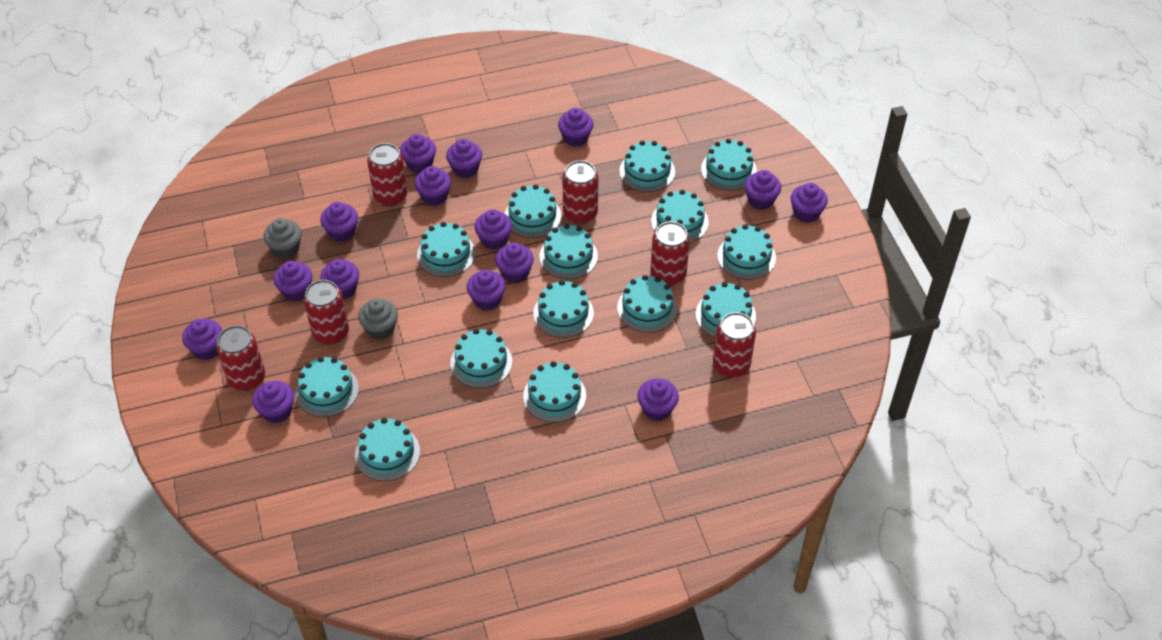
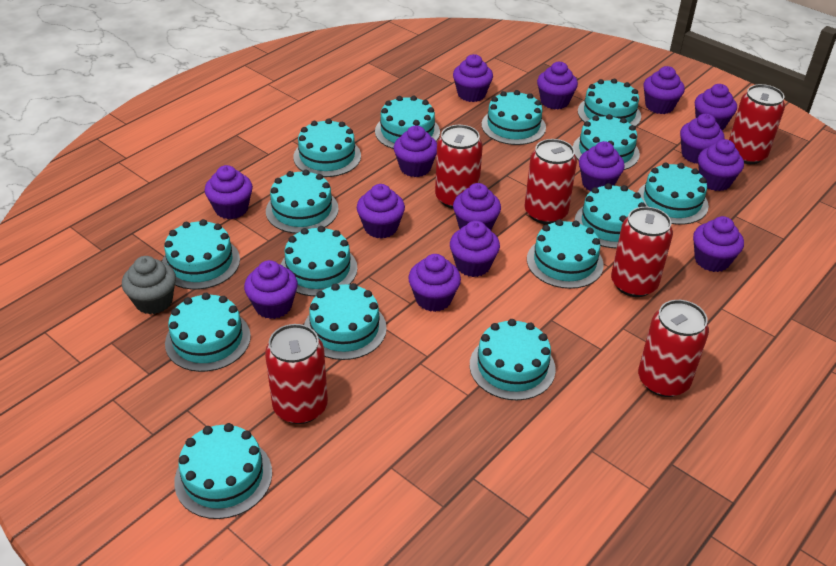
grey cupcake: 2 -> 1
turquoise cake: 14 -> 15

